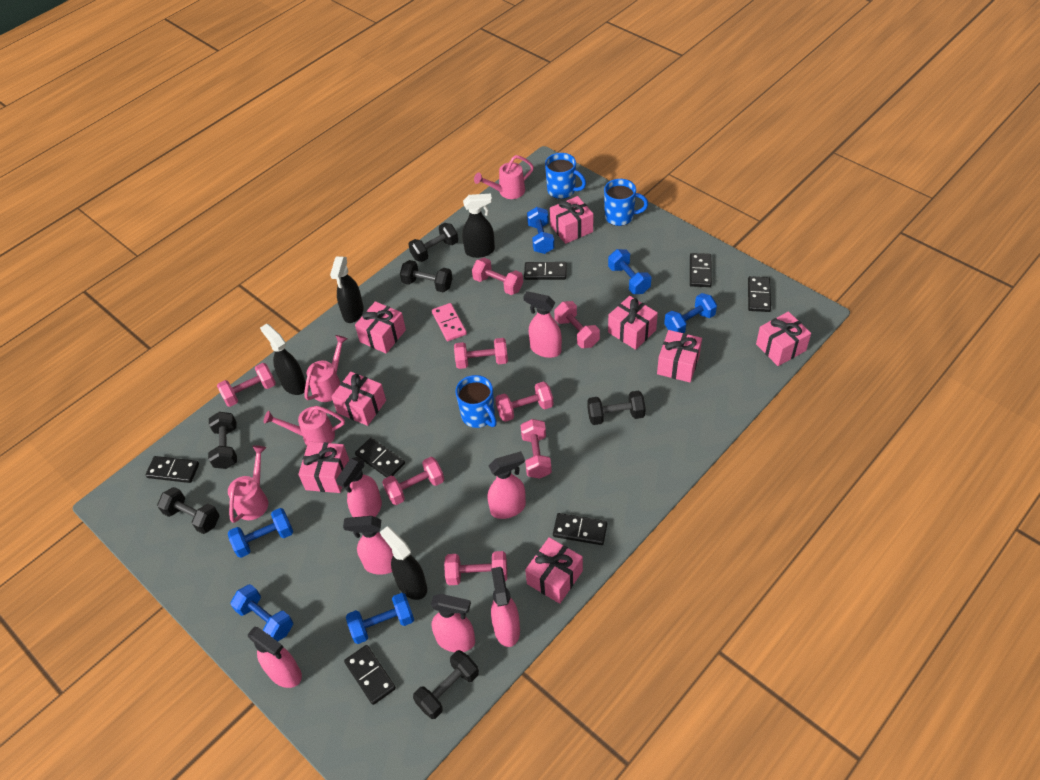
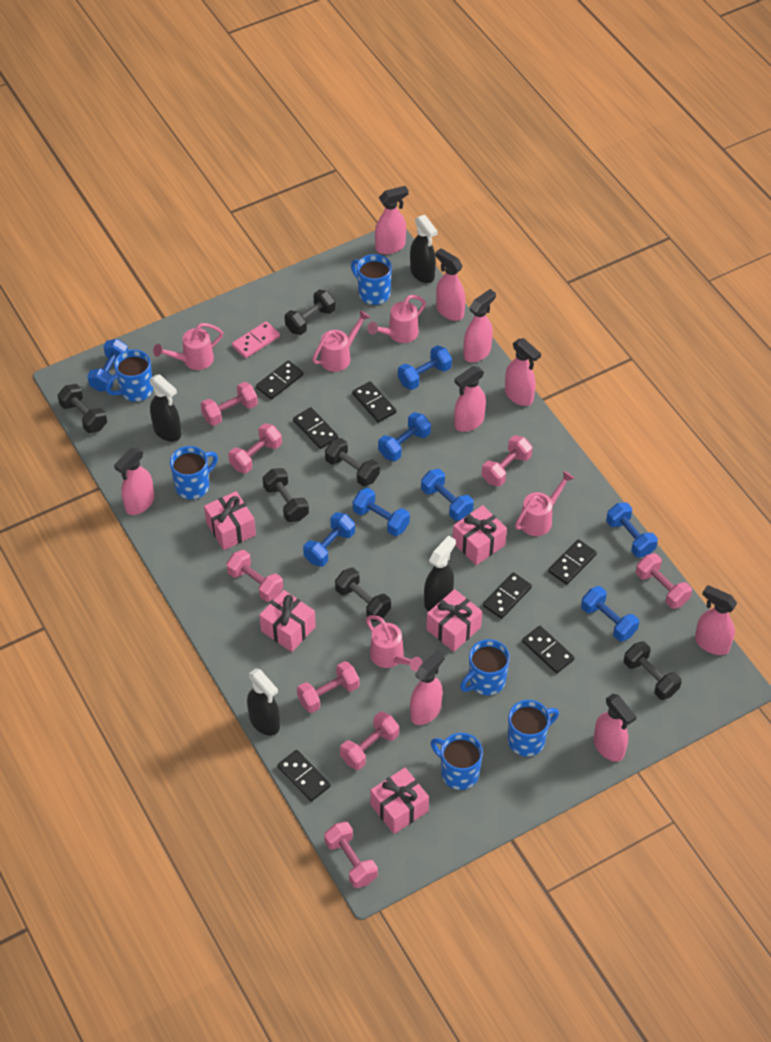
blue dumbbell: 6 -> 8
blue mug: 3 -> 6
pink gift: 8 -> 5
pink spray bottle: 7 -> 9
pink watering can: 4 -> 5

